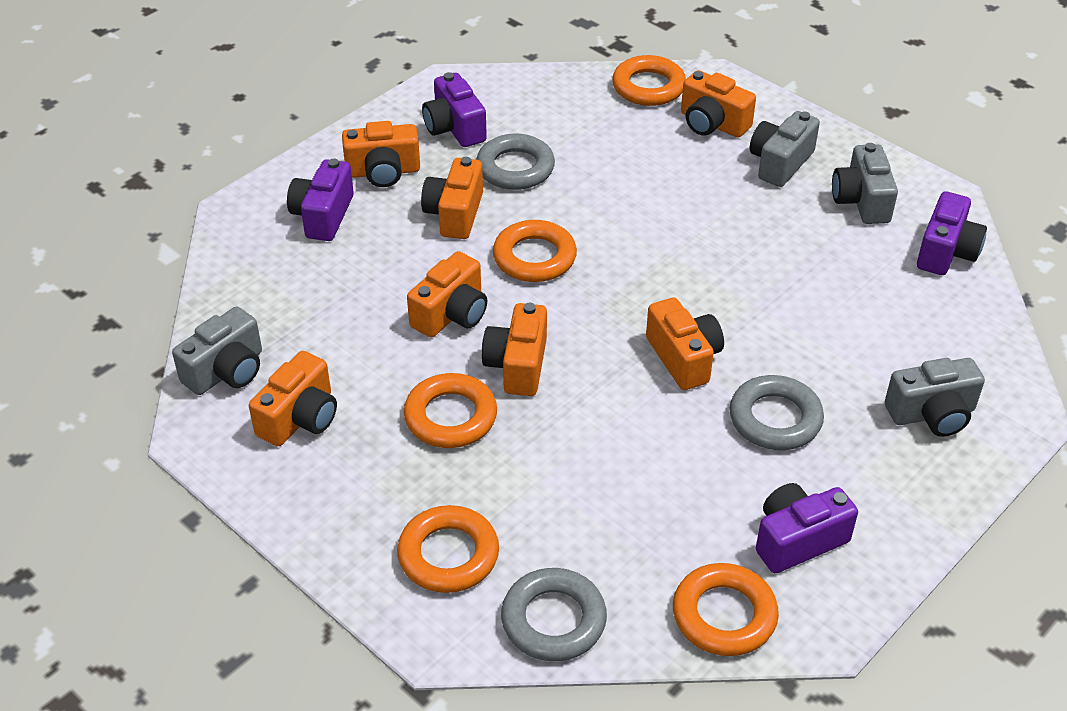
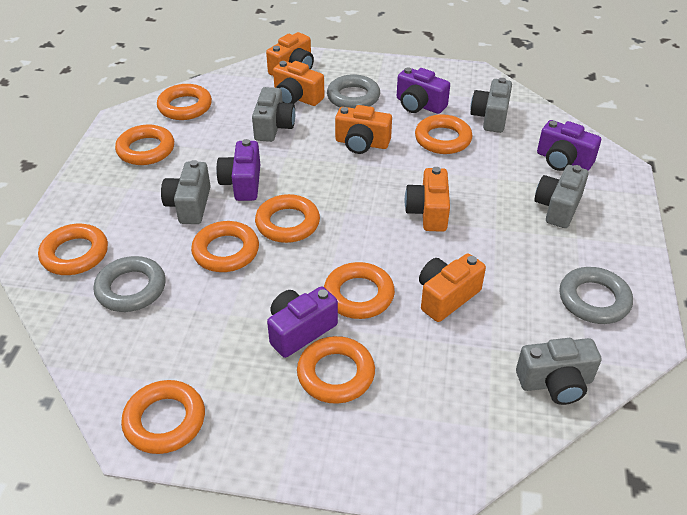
grey camera: 4 -> 5
orange camera: 7 -> 5
orange ring: 5 -> 9

